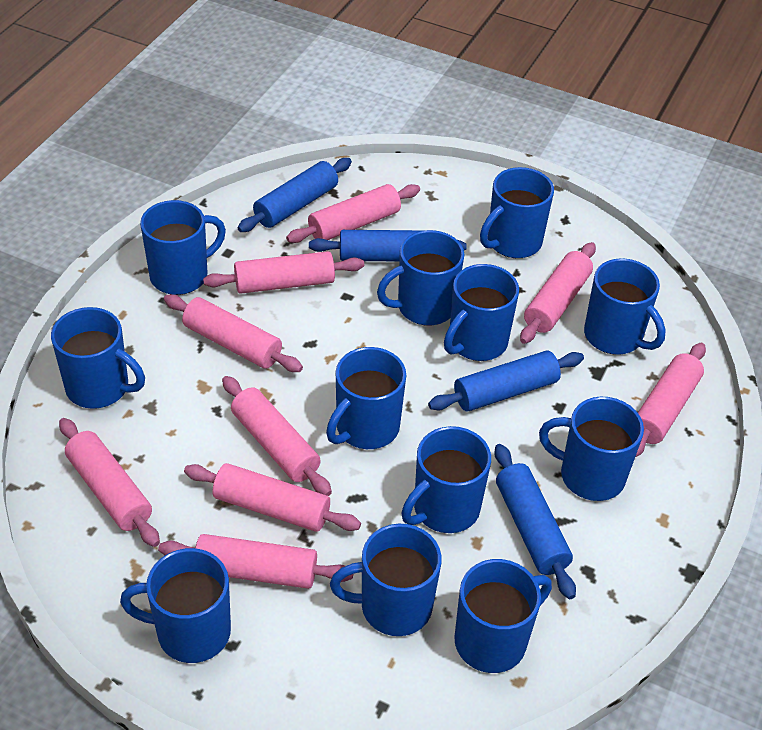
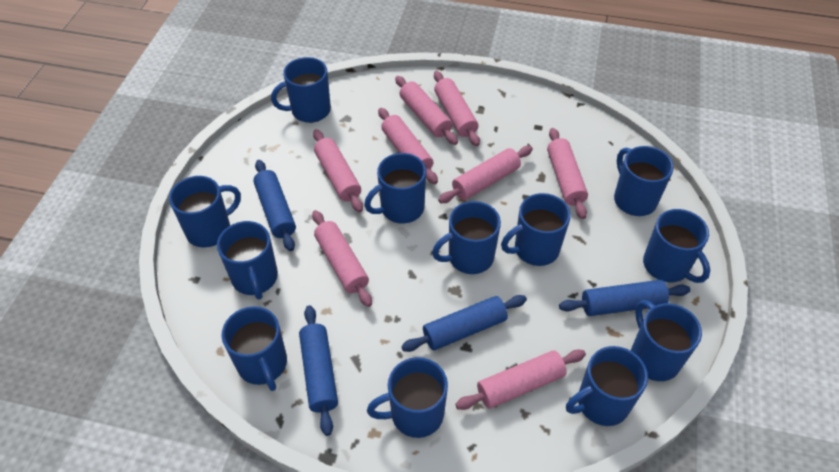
pink rolling pin: 9 -> 8

